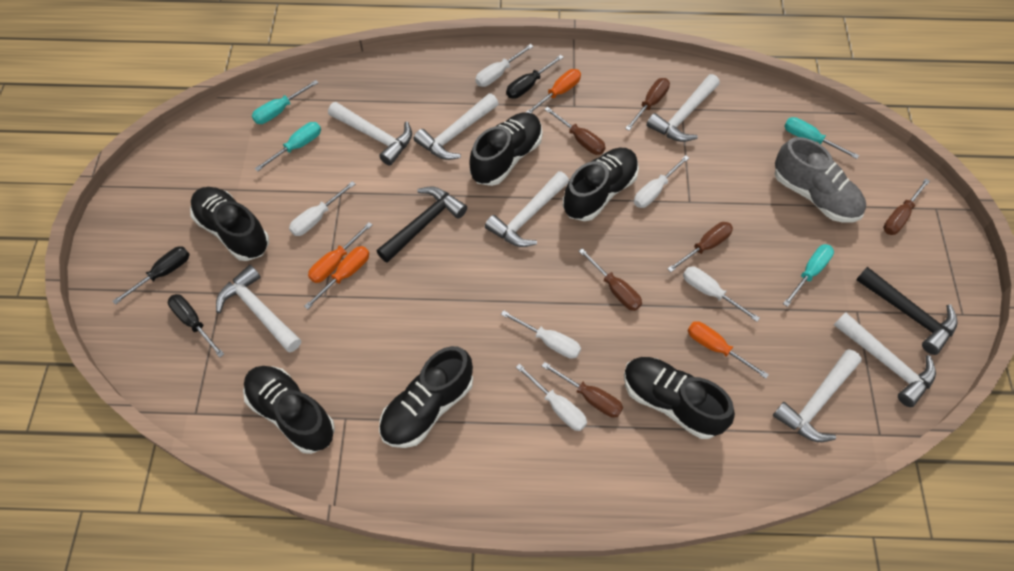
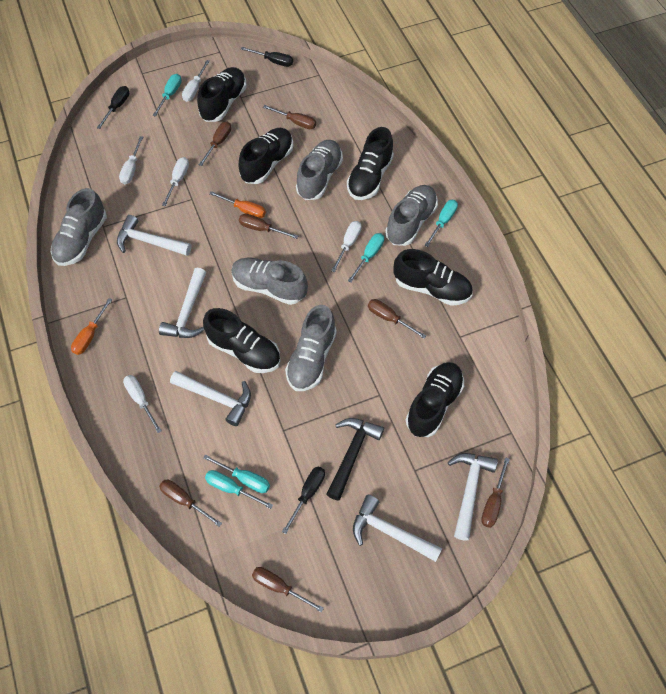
black hammer: 2 -> 1
brown screwdriver: 6 -> 7
grey shoe: 1 -> 5
orange screwdriver: 4 -> 2
turquoise screwdriver: 4 -> 5
white hammer: 7 -> 5
white screwdriver: 6 -> 5

